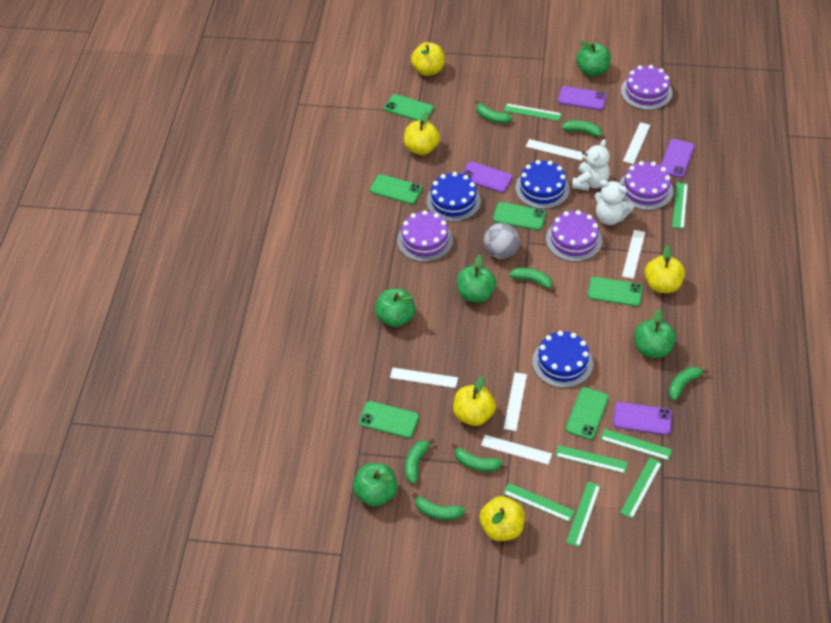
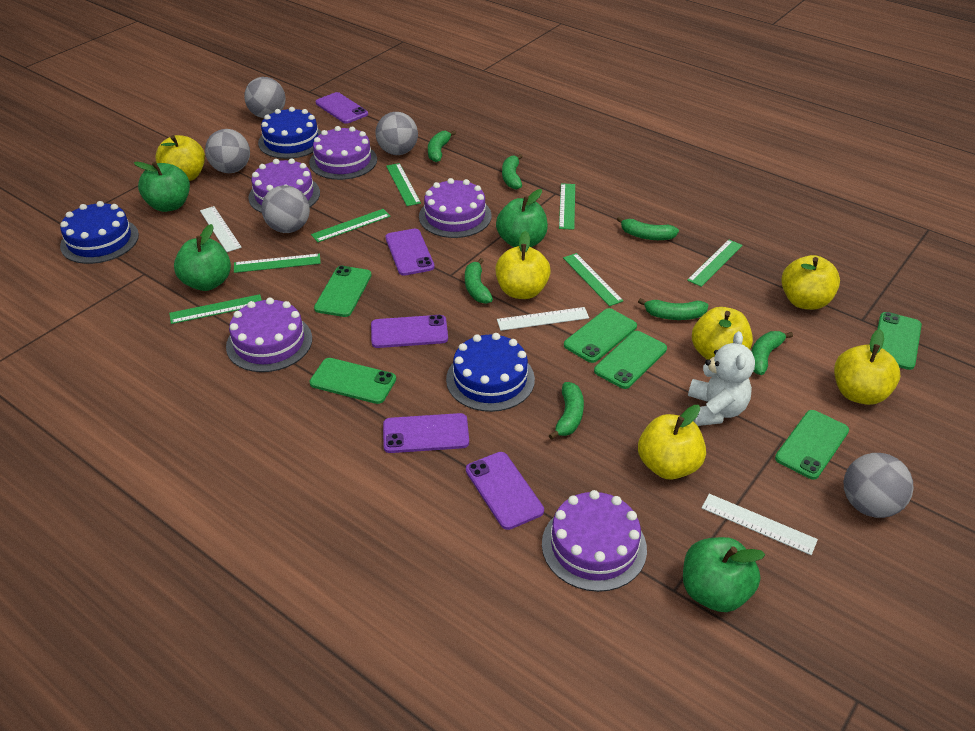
green apple: 5 -> 4
grey ball: 1 -> 5
purple cake: 4 -> 5
purple phone: 4 -> 5
white ruler: 6 -> 3
white teddy bear: 2 -> 1
yellow apple: 5 -> 6

